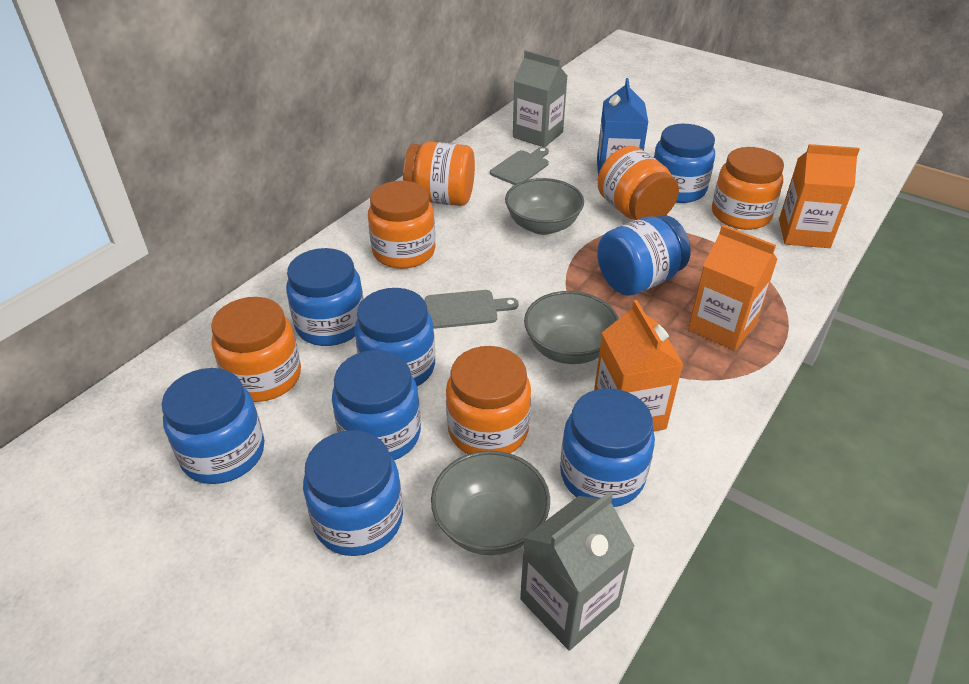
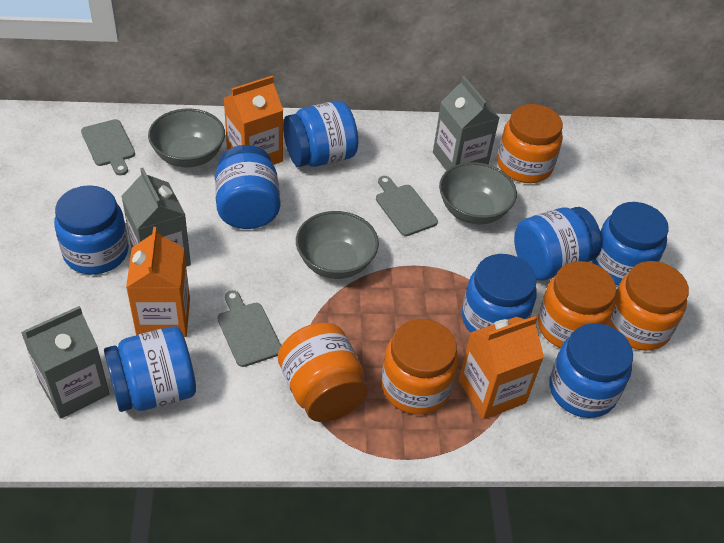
blue carton: 1 -> 0
grey carton: 2 -> 3
grey cutting board: 2 -> 3
orange jar: 6 -> 5

